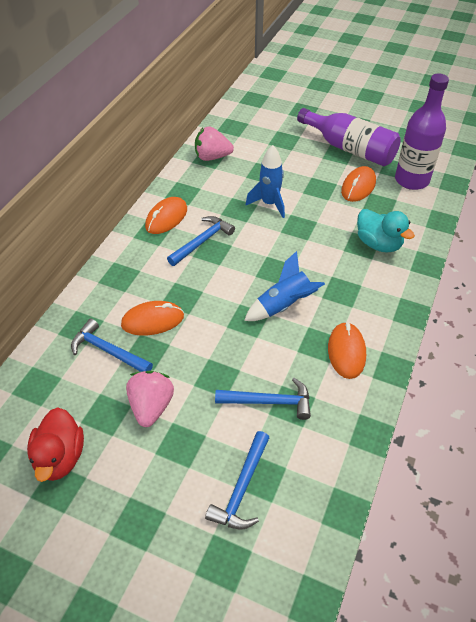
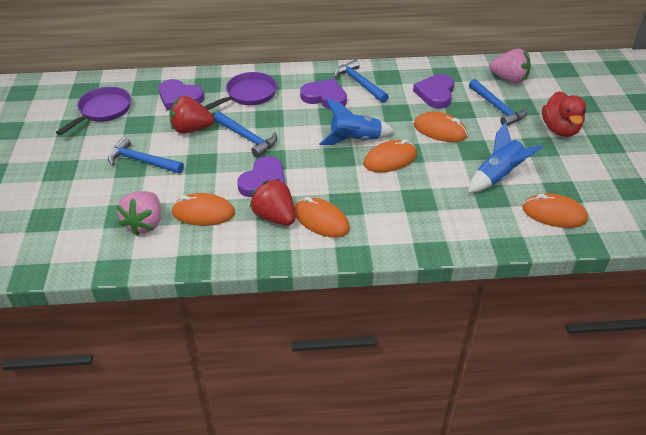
orange mouse: 4 -> 5
purple bottle: 2 -> 0
purple heart: 0 -> 4
purple pan: 0 -> 2
red strawberry: 0 -> 2
turquoise duck: 1 -> 0

